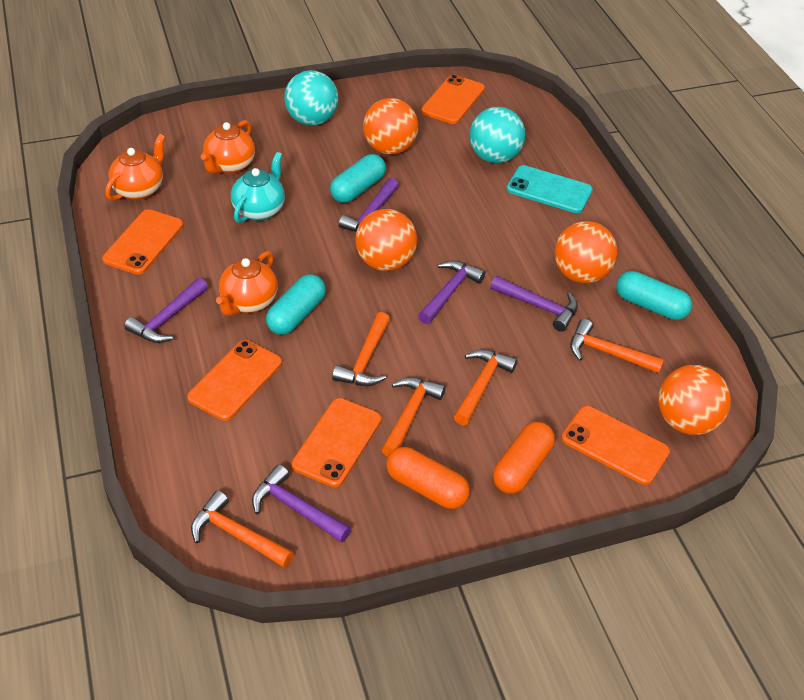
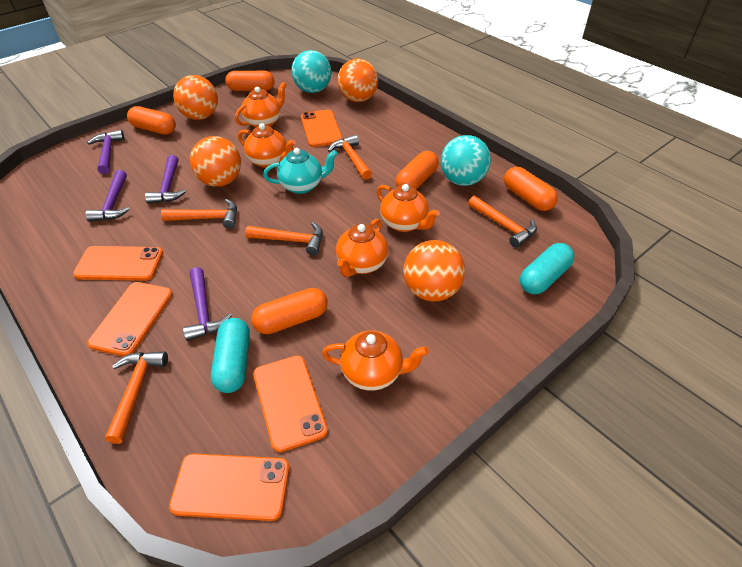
orange capsule: 2 -> 5
orange teapot: 3 -> 5
purple hammer: 5 -> 4
turquoise capsule: 3 -> 2
turquoise phone: 1 -> 0

